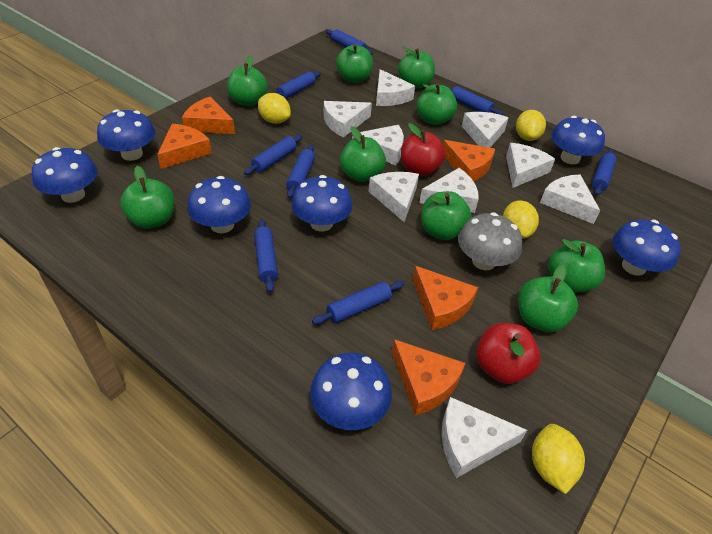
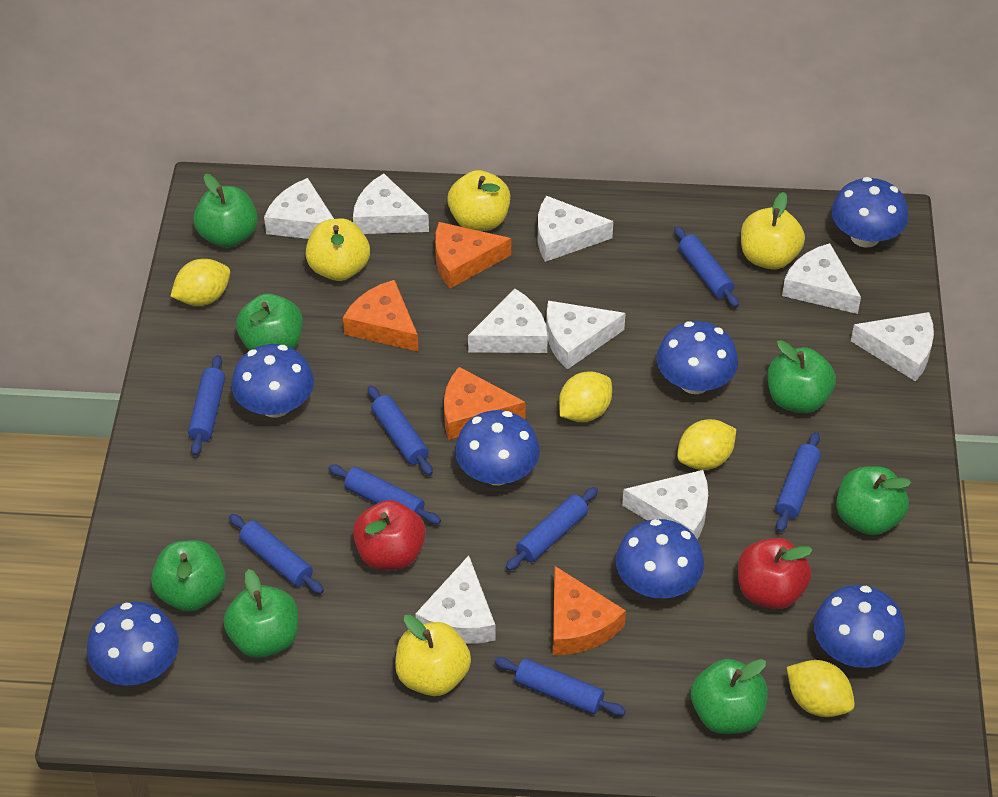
green apple: 9 -> 7
grey mushroom: 1 -> 0
orange cheese: 5 -> 4
yellow apple: 0 -> 4

